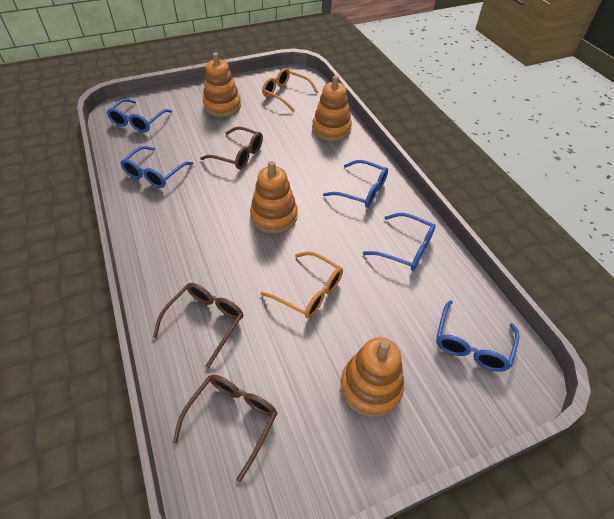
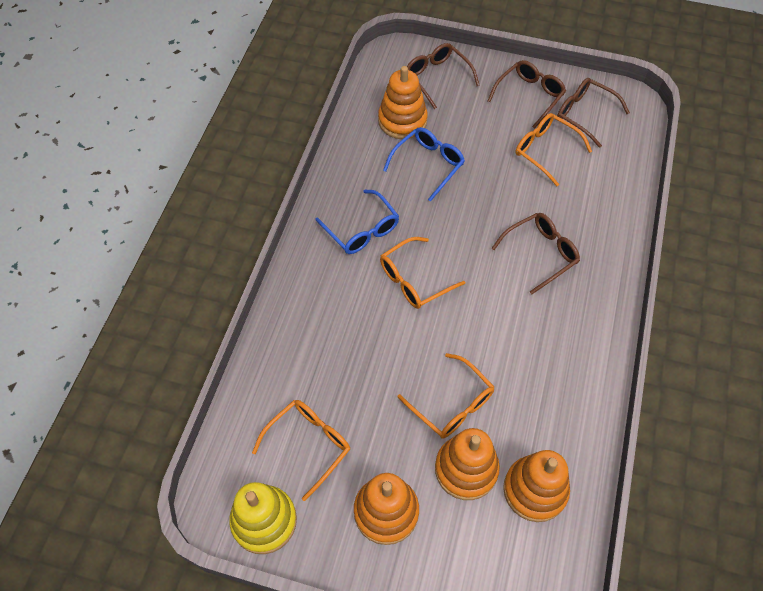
blue glasses: 5 -> 2
brown glasses: 3 -> 4
orange glasses: 2 -> 4
yellow stacking toy: 0 -> 1

